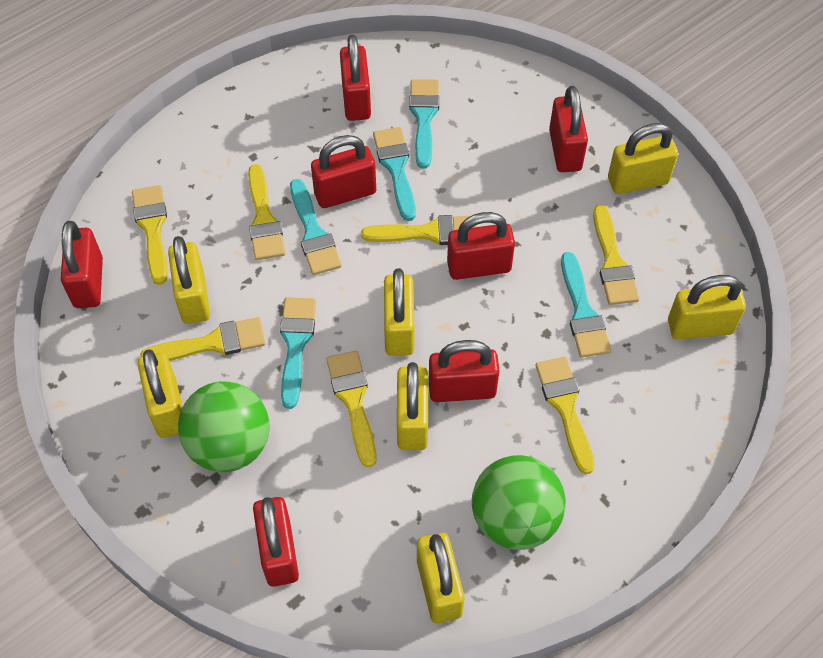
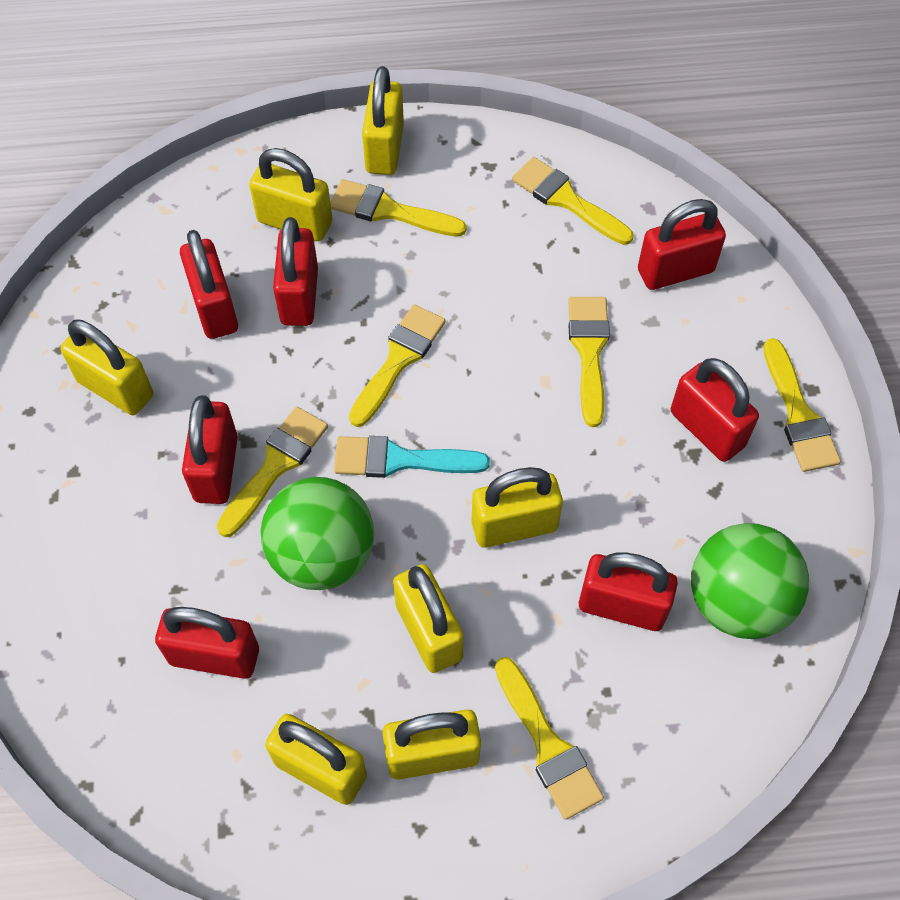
turquoise brush: 5 -> 1

